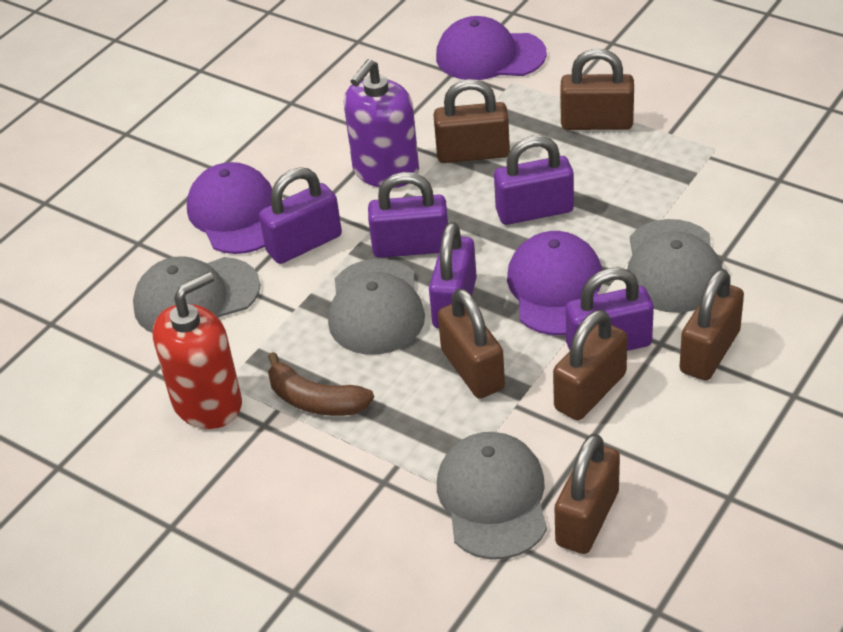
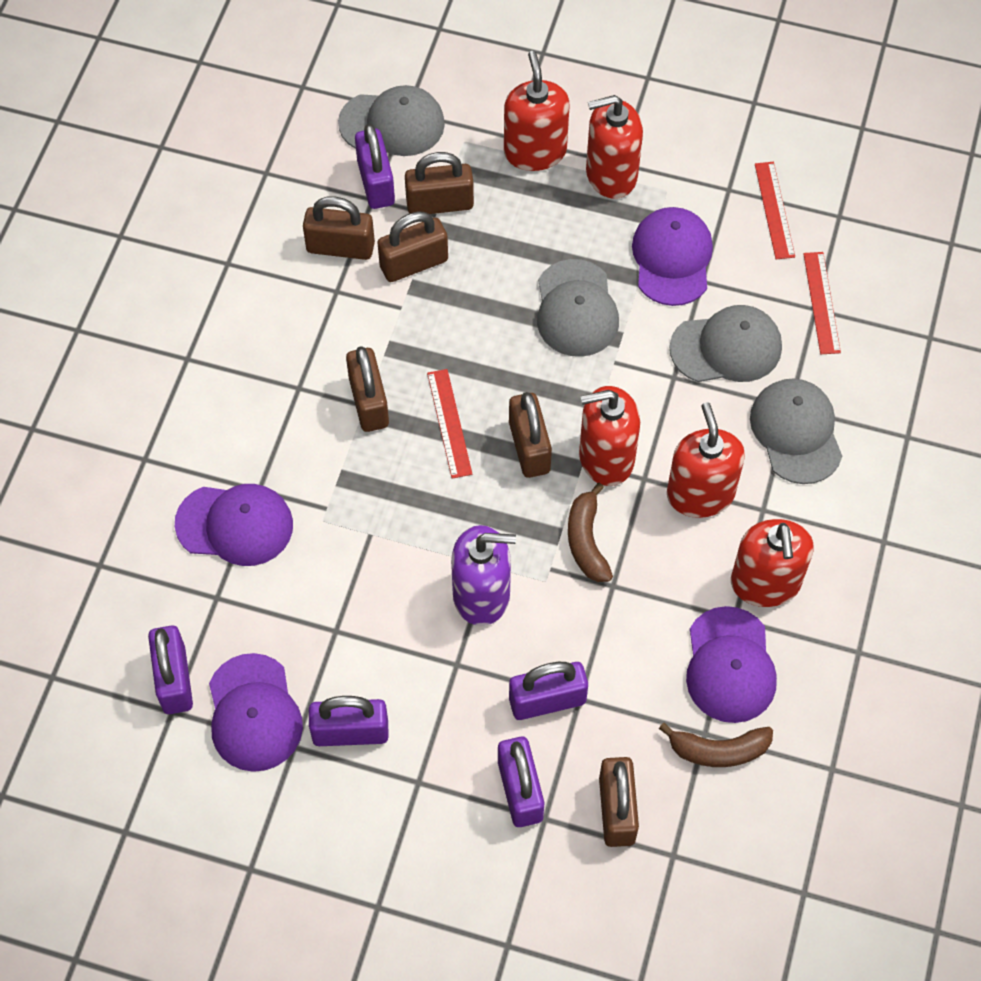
brown banana: 1 -> 2
purple cap: 3 -> 4
red ruler: 0 -> 3
red soap dispenser: 1 -> 5

